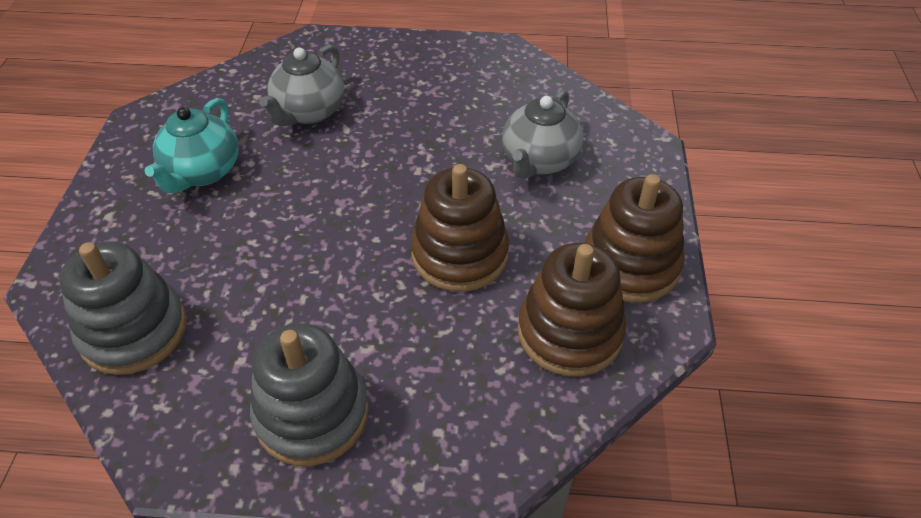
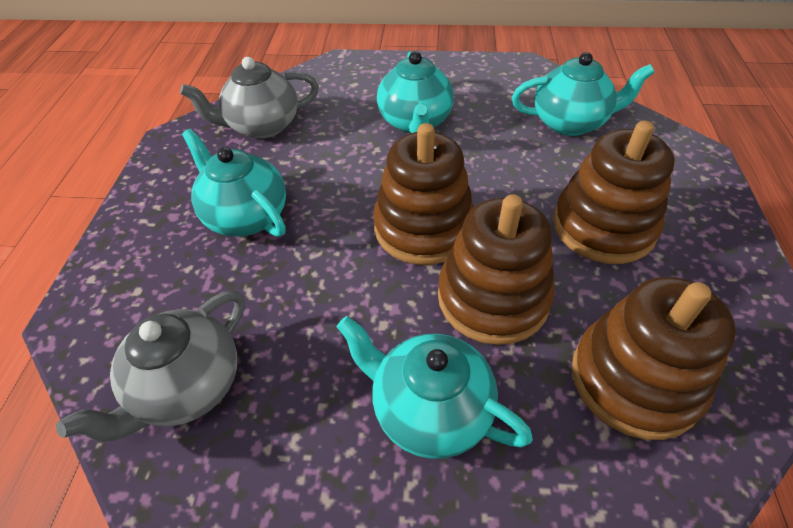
brown stacking toy: 3 -> 4
grey stacking toy: 2 -> 0
turquoise teapot: 1 -> 4

